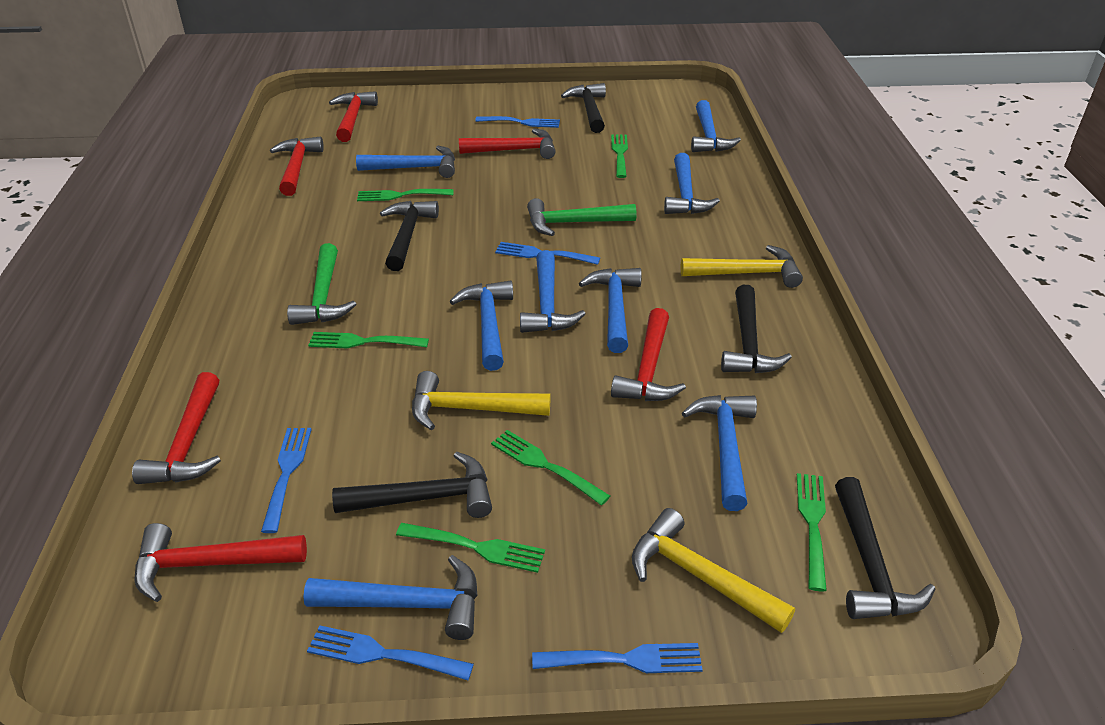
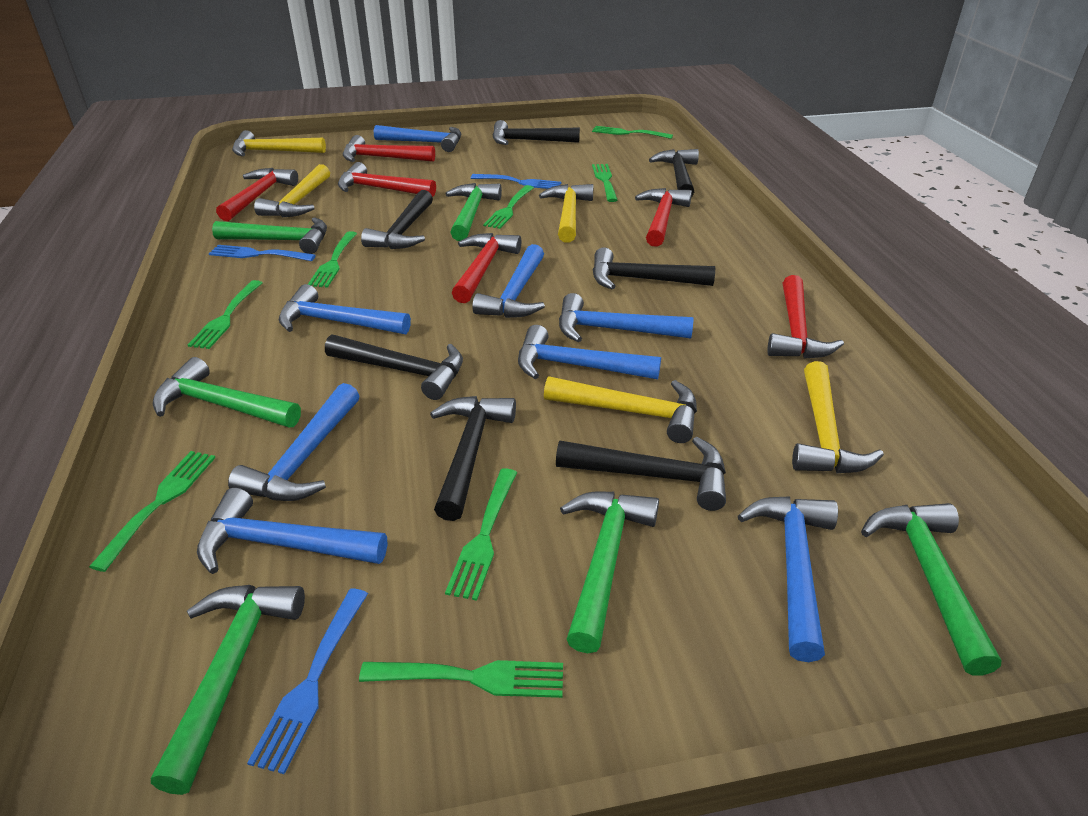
black hammer: 5 -> 7
blue fork: 5 -> 3
green fork: 6 -> 8
green hammer: 2 -> 6
yellow hammer: 3 -> 5

